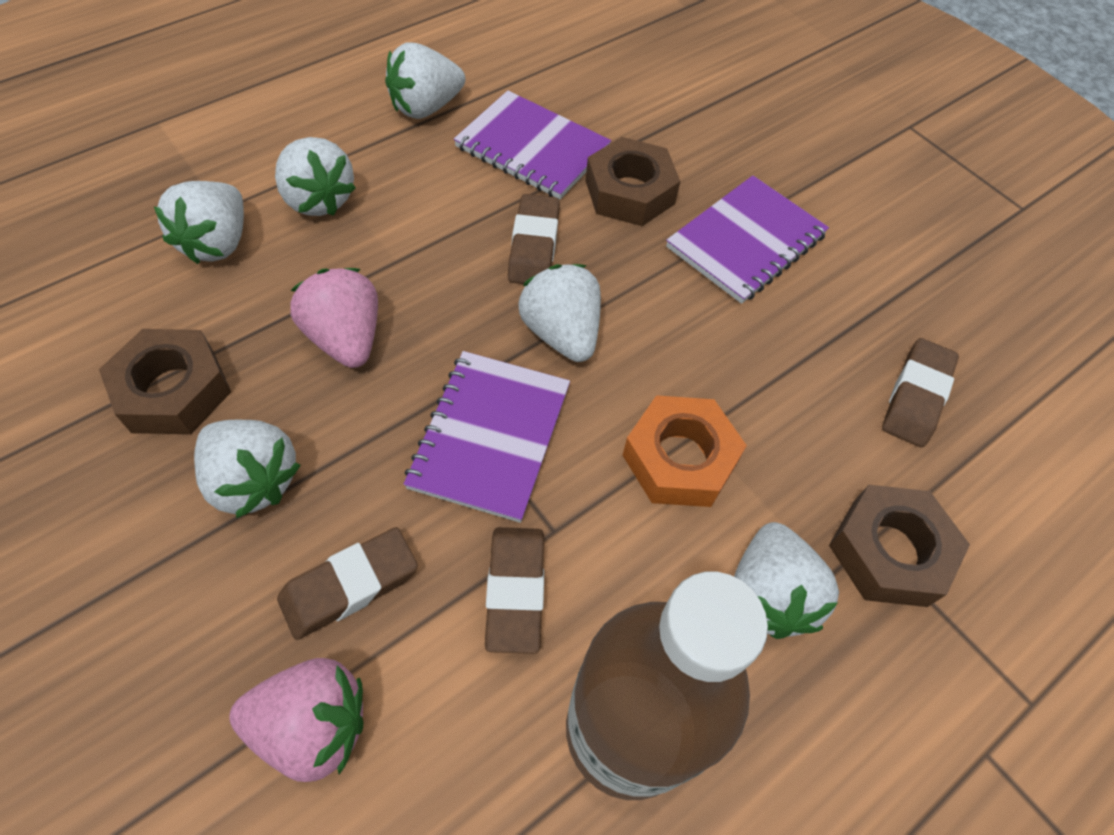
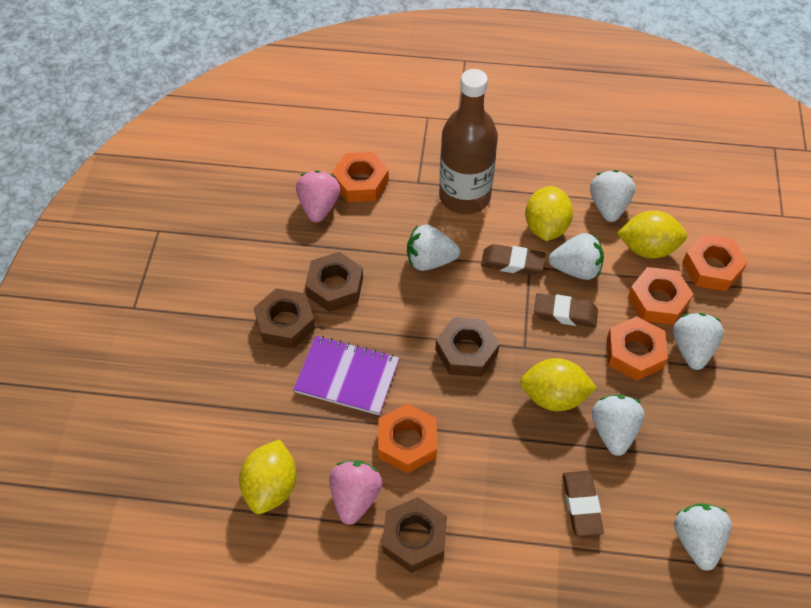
brown eraser: 4 -> 3
brown nut: 3 -> 4
orange nut: 1 -> 5
purple notebook: 3 -> 1
yellow lemon: 0 -> 4

